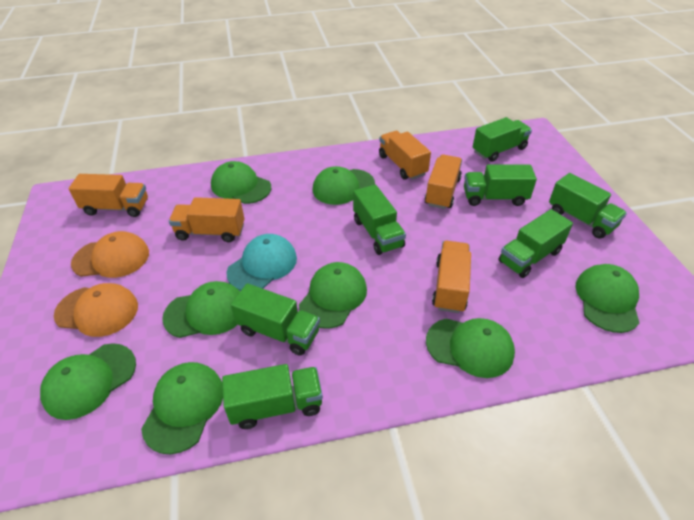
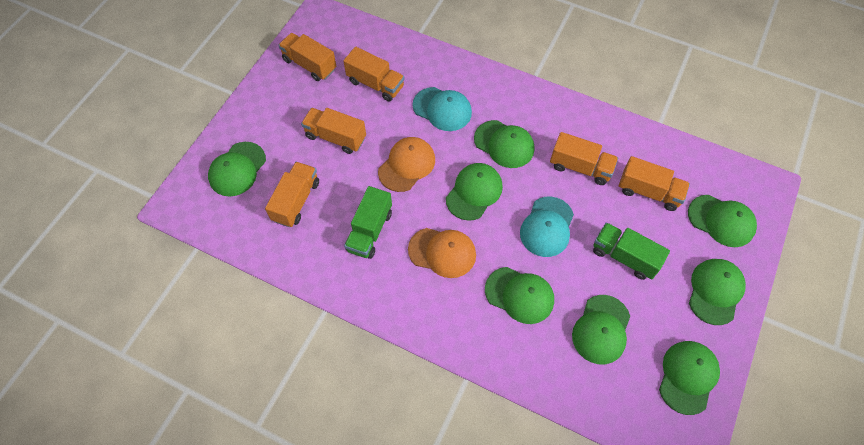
green truck: 7 -> 2
orange truck: 5 -> 6
turquoise cap: 1 -> 2

